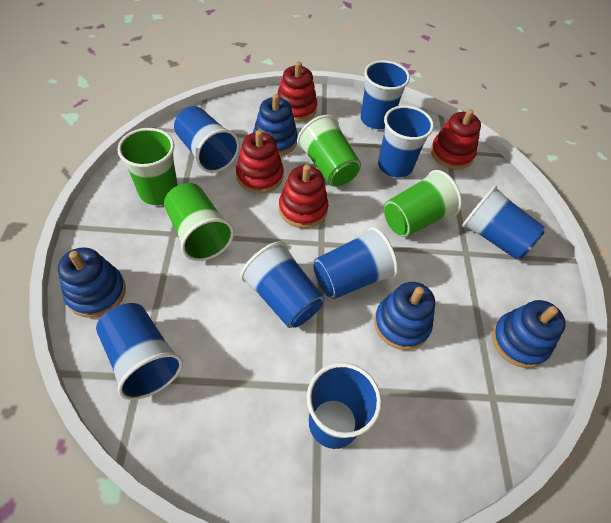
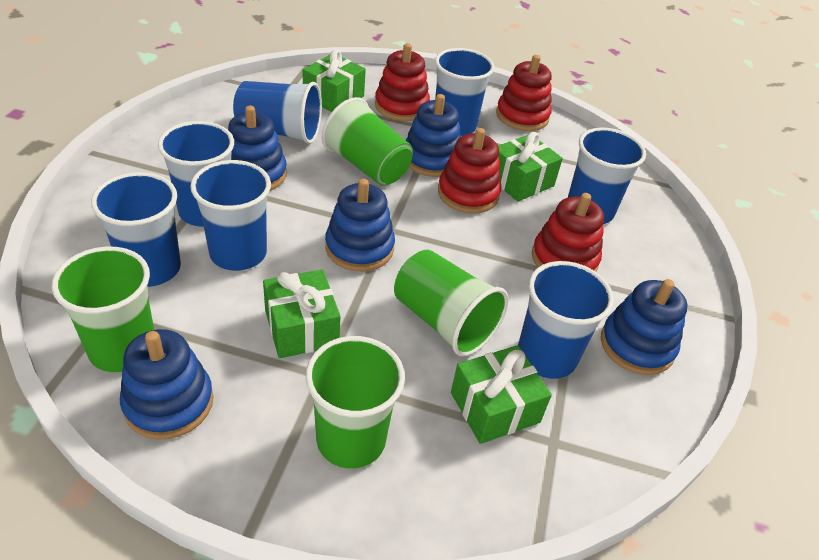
blue cup: 8 -> 7
blue stacking toy: 4 -> 5
green gift: 0 -> 4

